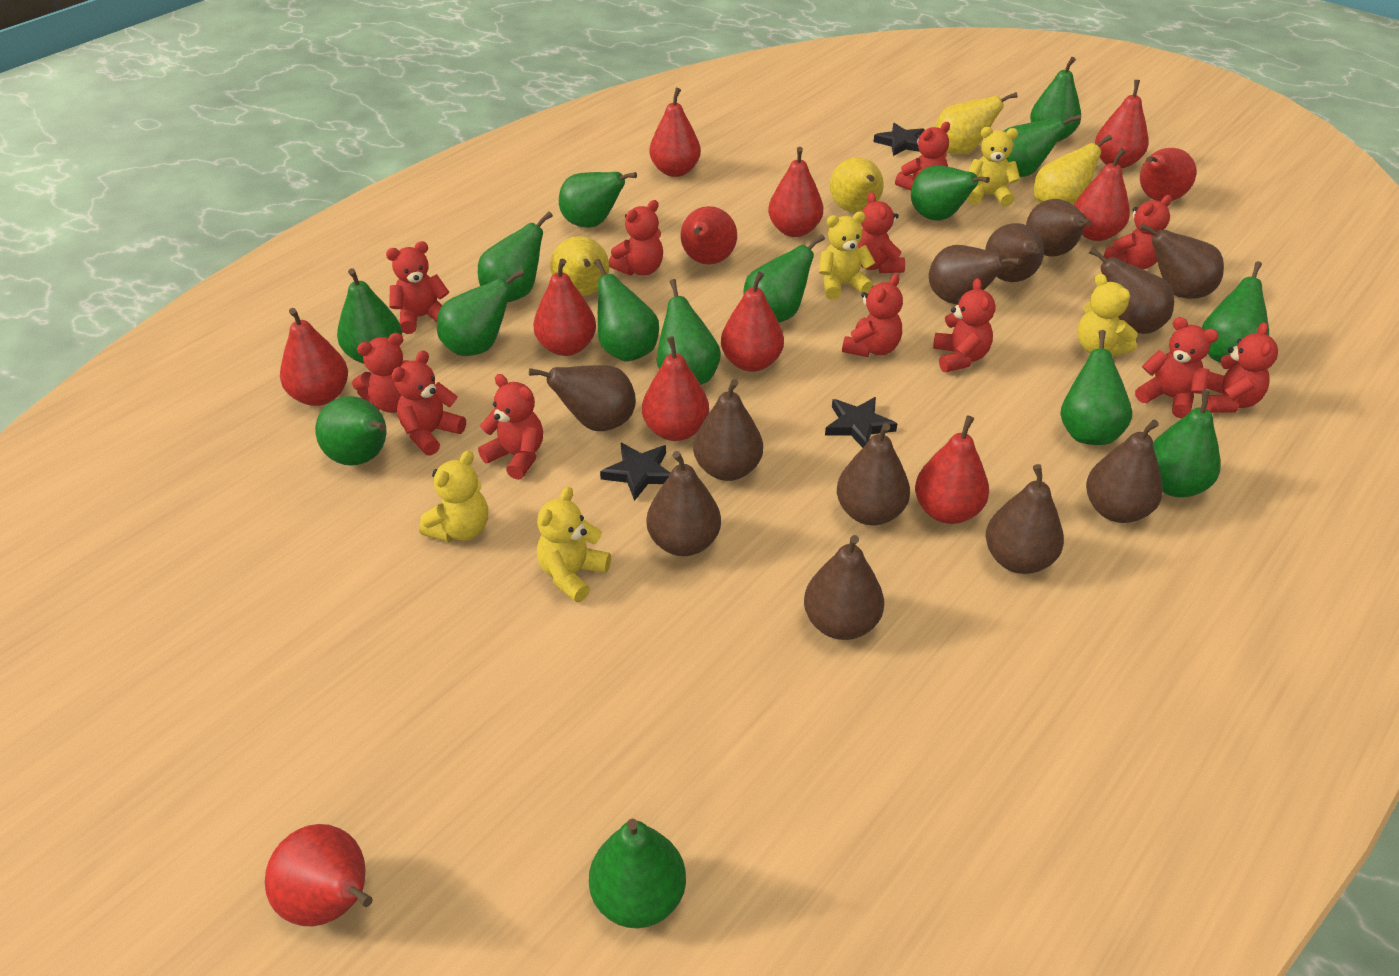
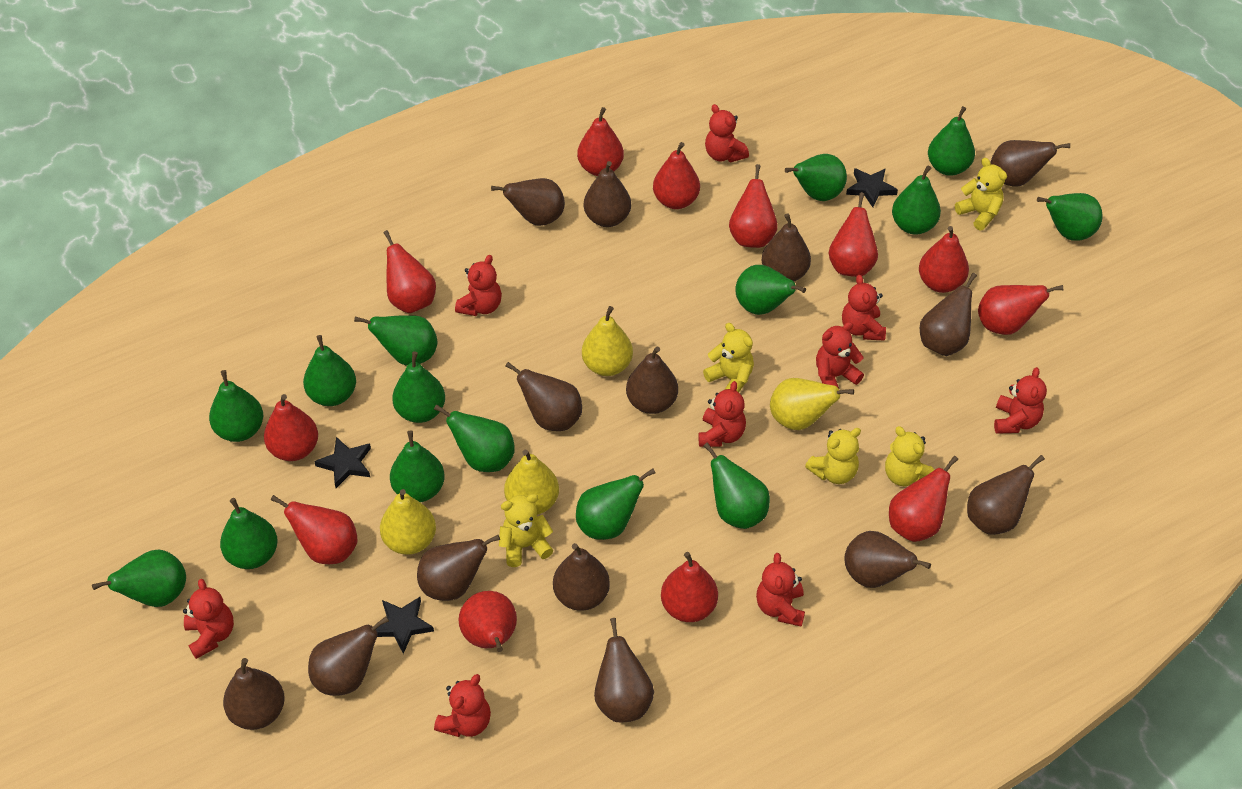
brown pear: 12 -> 14
red teddy bear: 12 -> 9

